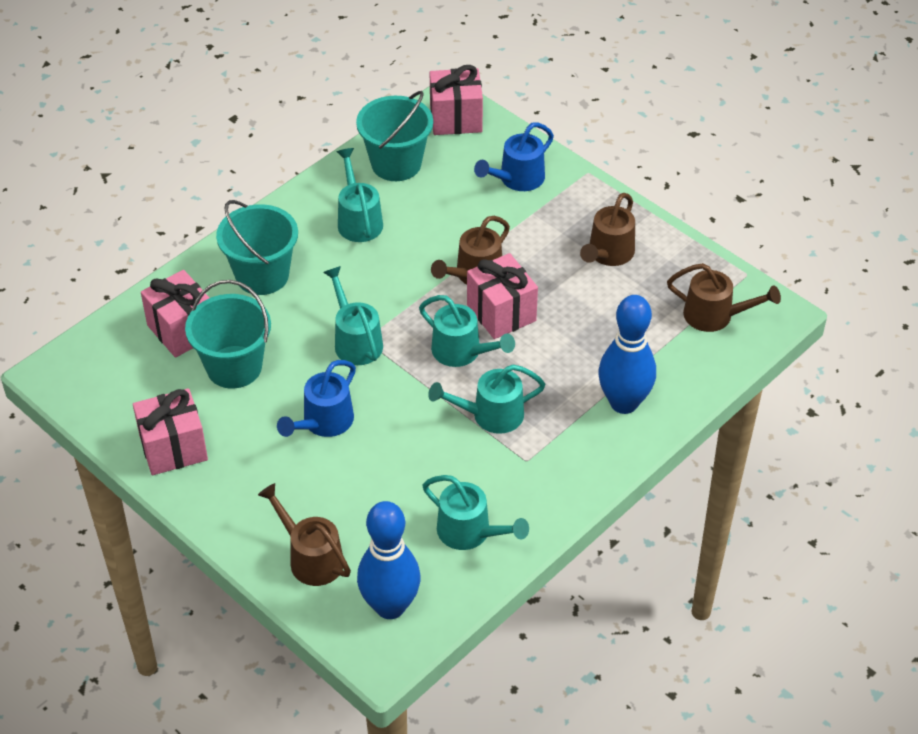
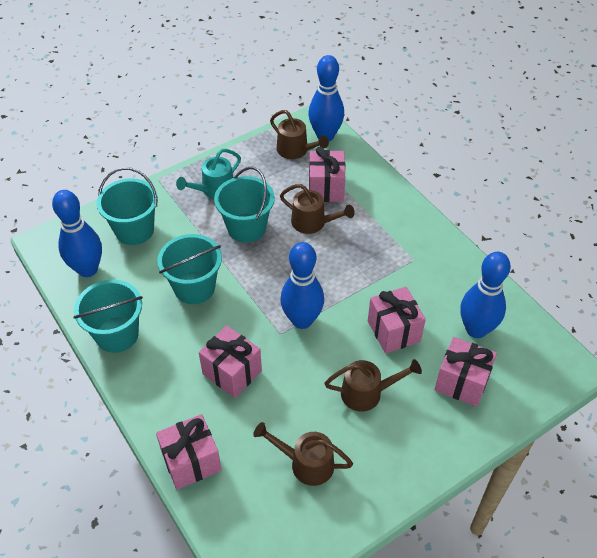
blue bowling pin: 2 -> 4
blue watering can: 2 -> 0
pink gift: 4 -> 5
turquoise bucket: 3 -> 4
turquoise watering can: 5 -> 1

